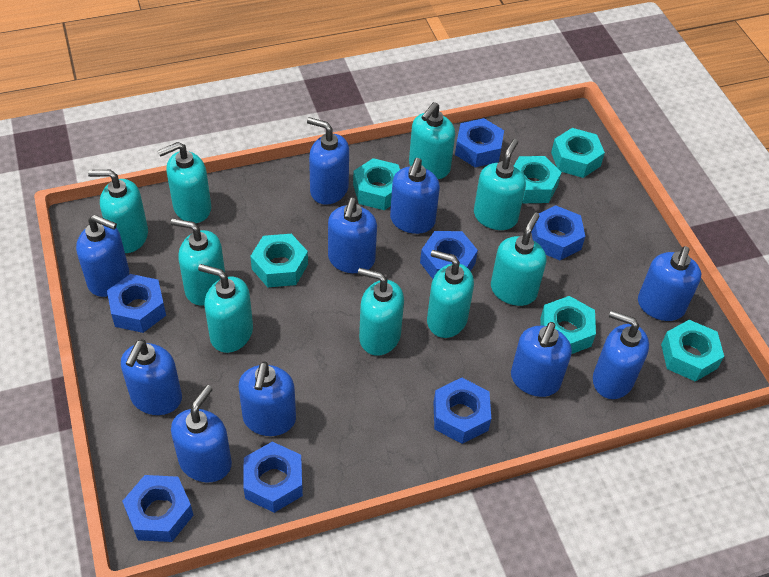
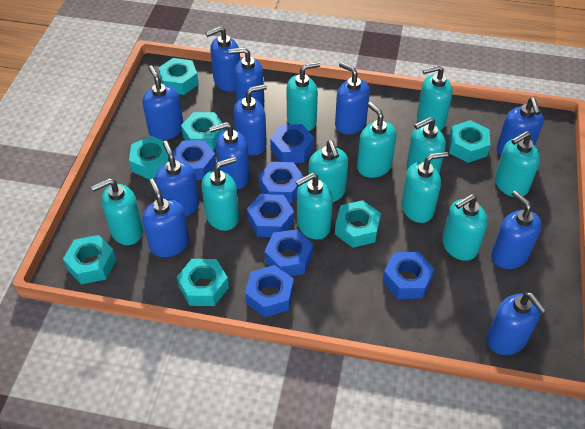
blue soap dispenser: 10 -> 11
turquoise nut: 6 -> 7
turquoise soap dispenser: 9 -> 11

